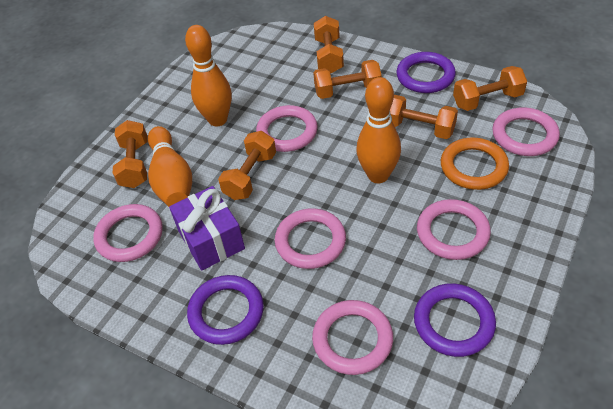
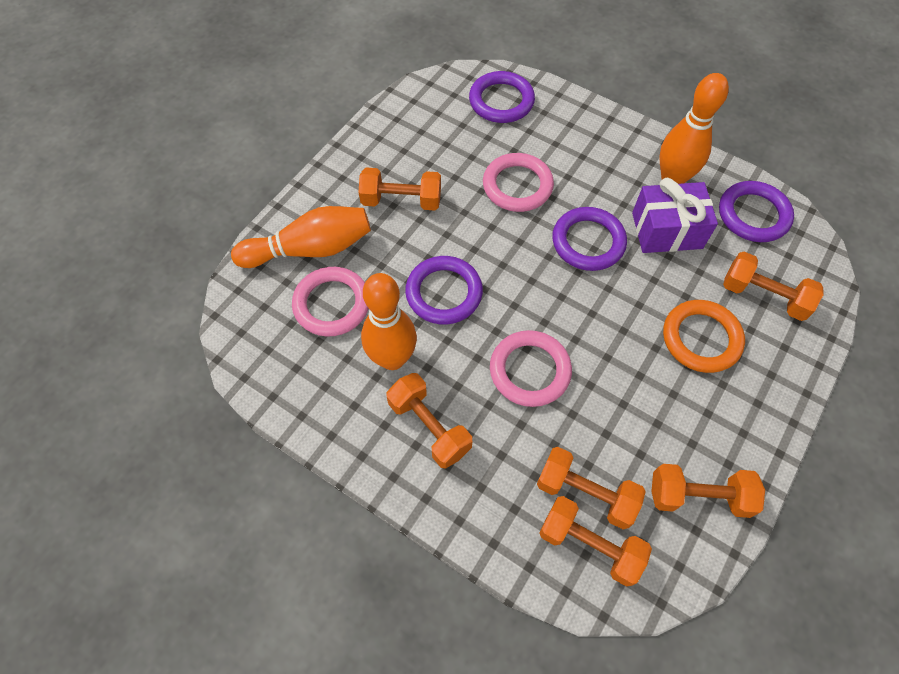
pink ring: 6 -> 3
purple ring: 3 -> 4

